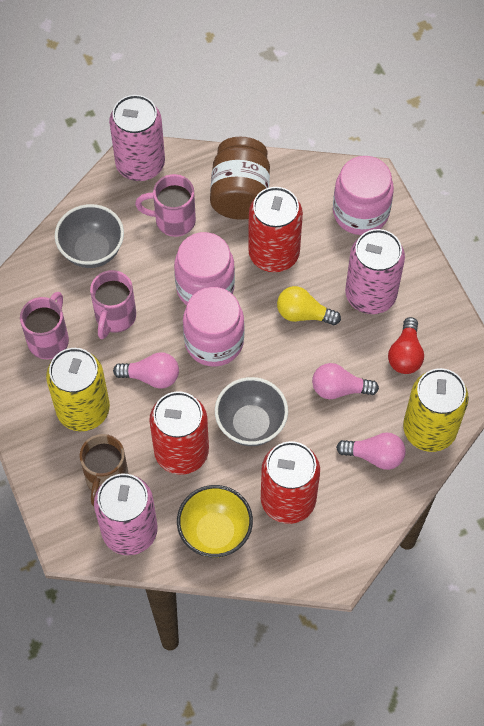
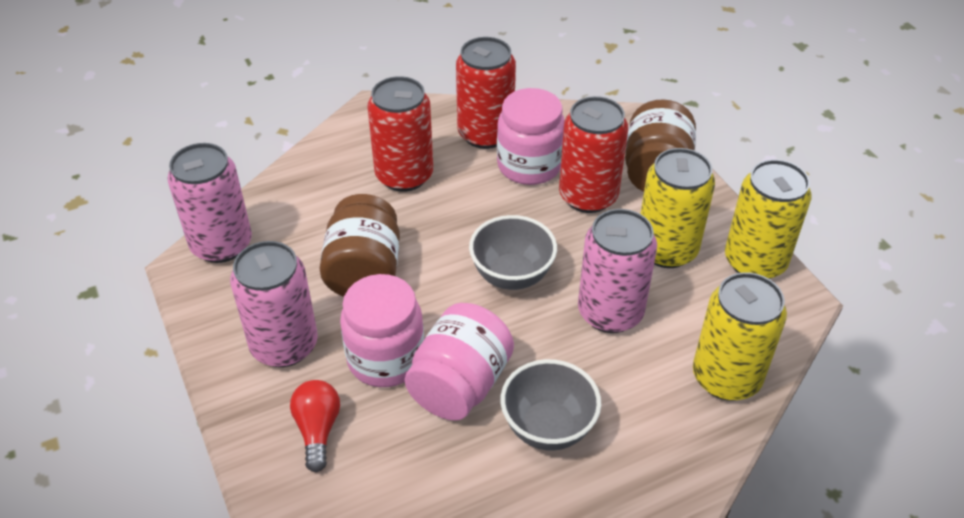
brown jar: 1 -> 2
brown mug: 1 -> 0
pink light bulb: 3 -> 0
pink mug: 3 -> 0
yellow bowl: 1 -> 0
yellow can: 2 -> 3
yellow light bulb: 1 -> 0

